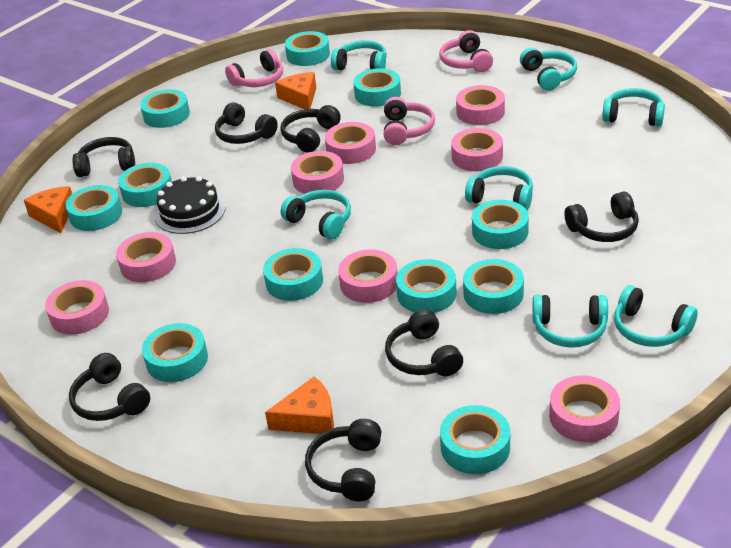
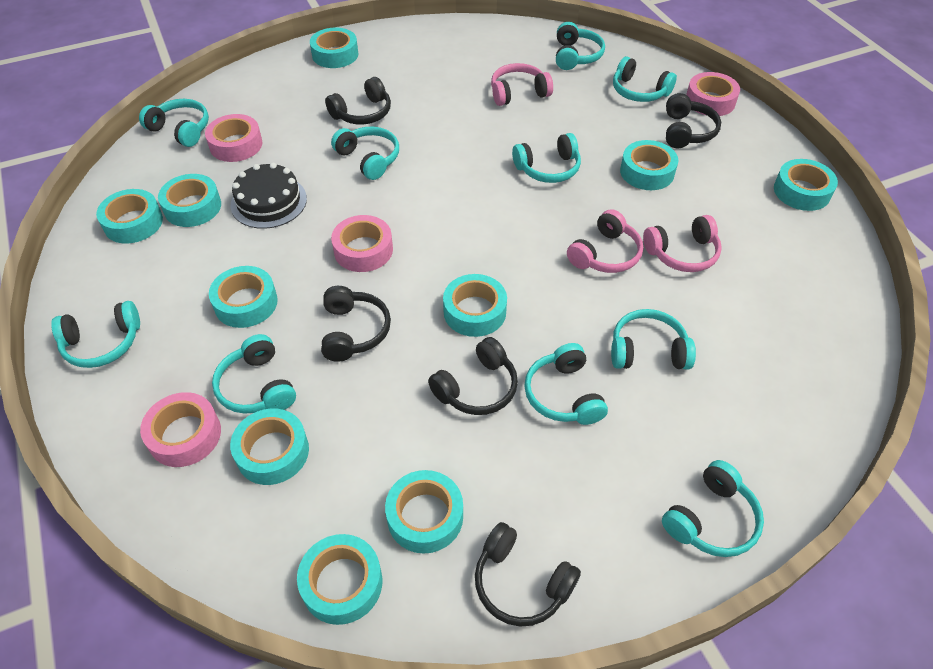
black headphones: 7 -> 5
orange cheese: 3 -> 0
pink tape: 8 -> 4
turquoise headphones: 7 -> 10
turquoise tape: 11 -> 10

